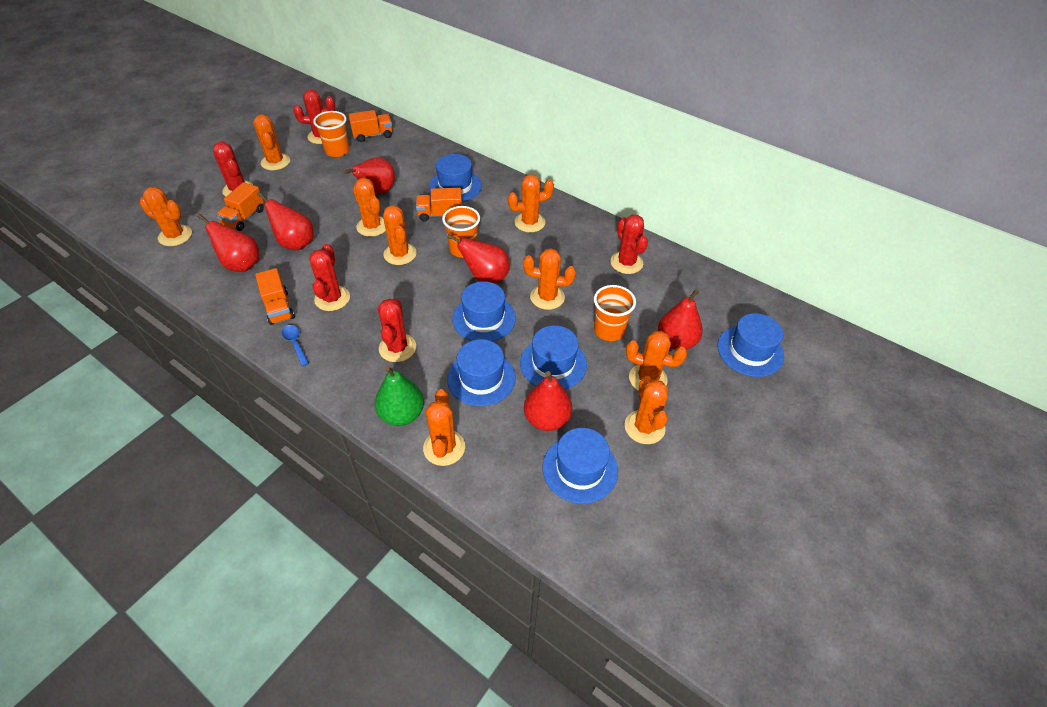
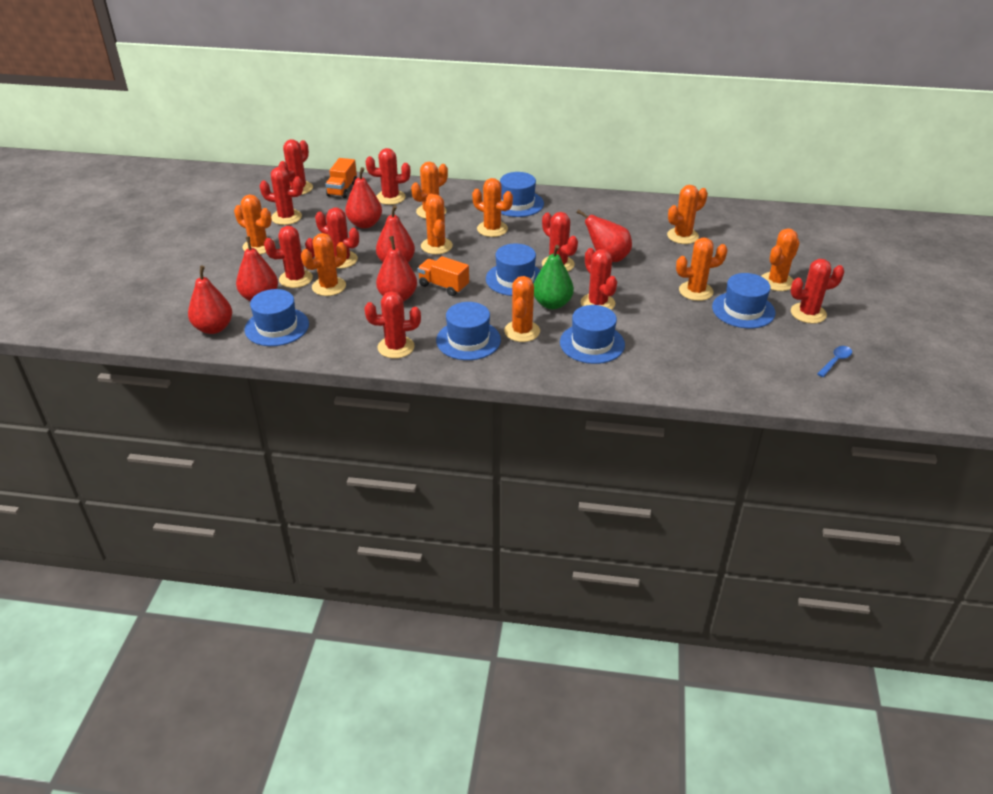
orange cup: 3 -> 0
orange truck: 4 -> 2
red cactus: 5 -> 9

